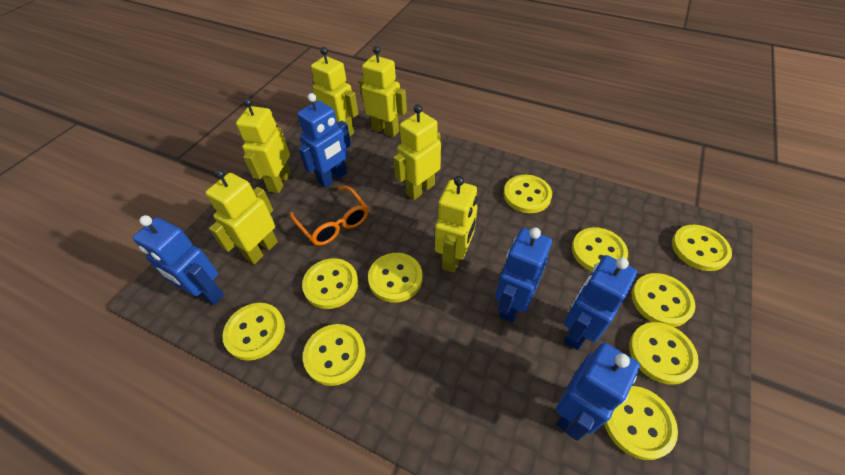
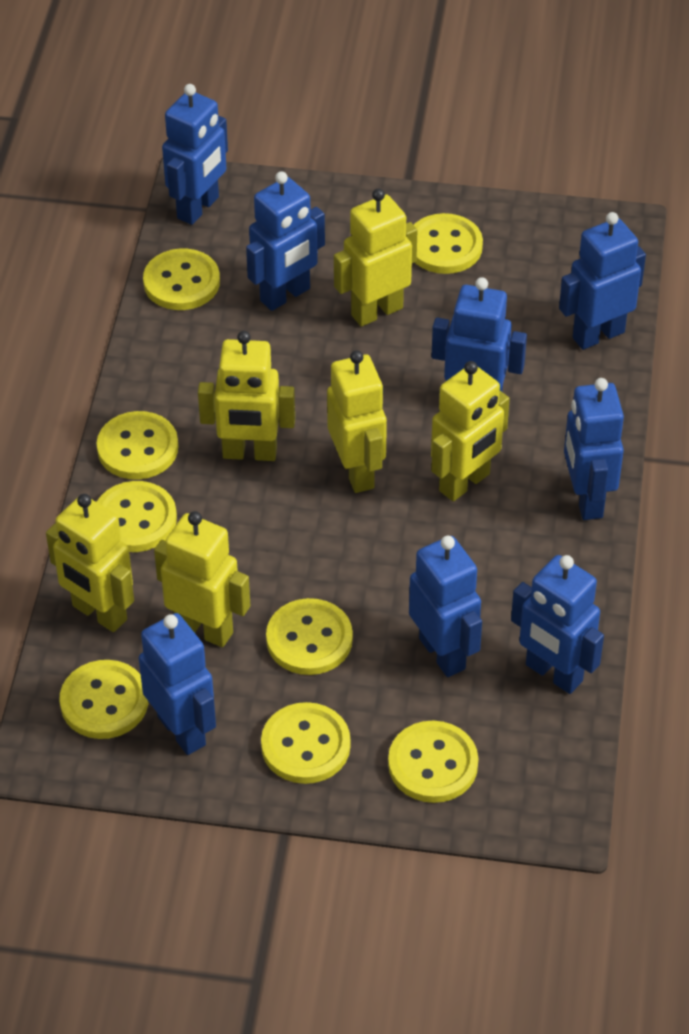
blue robot: 5 -> 8
orange glasses: 1 -> 0
yellow button: 10 -> 8

